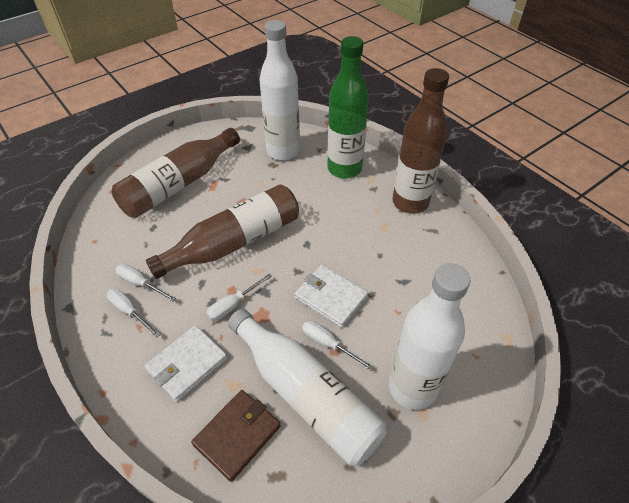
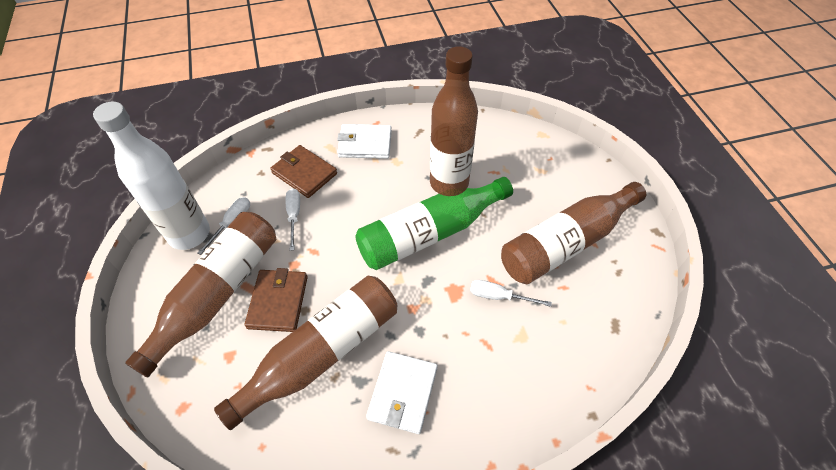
brown bottle: 3 -> 4
brown wallet: 1 -> 2
white bottle: 3 -> 1
white screwdriver: 4 -> 3

